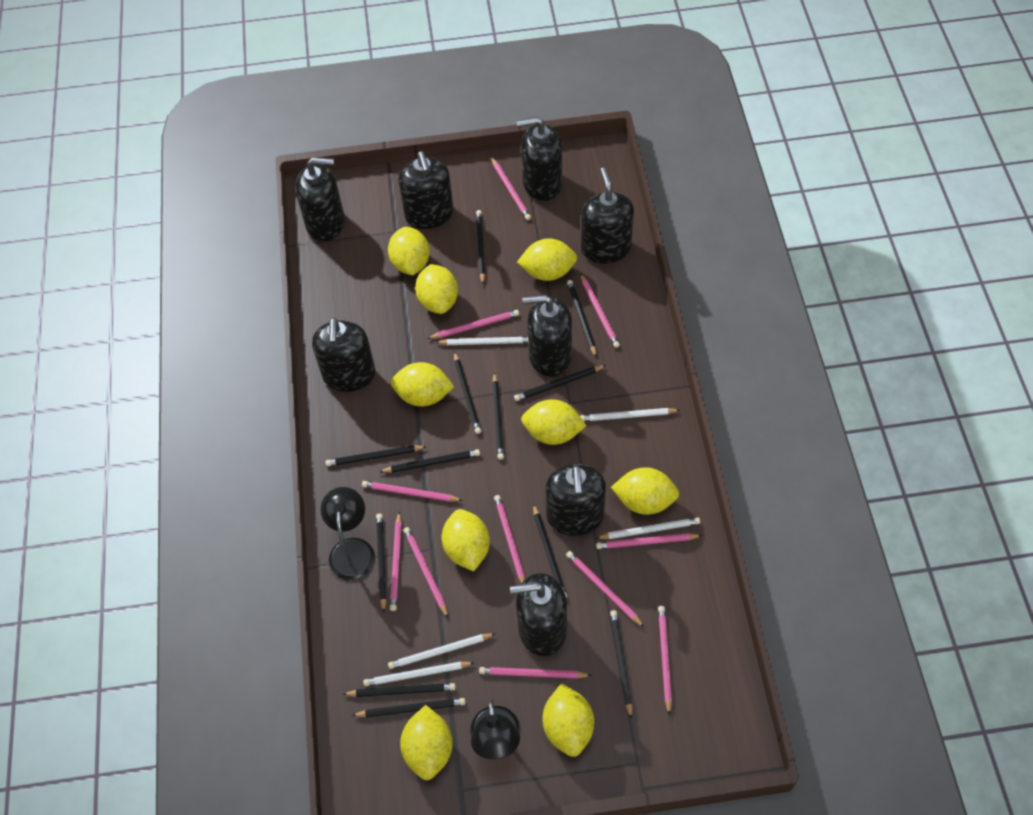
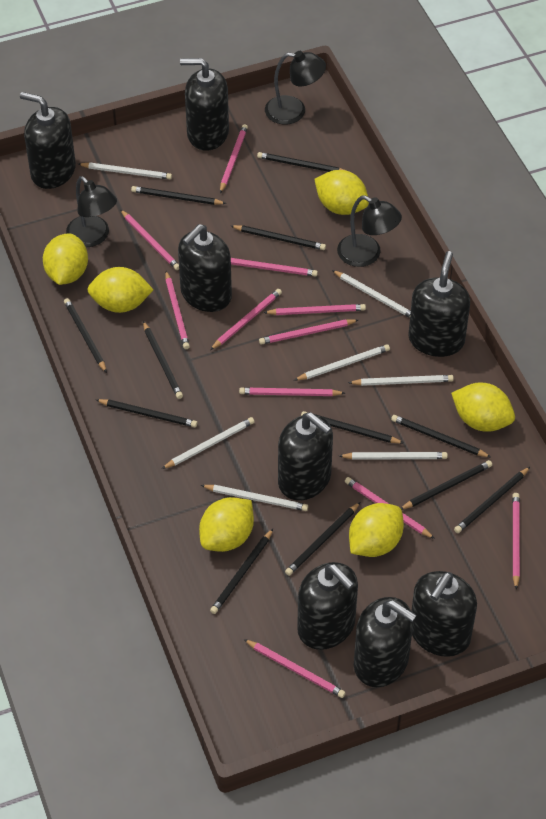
black lamp: 2 -> 3
white pencil: 5 -> 7
yellow lemon: 9 -> 6

